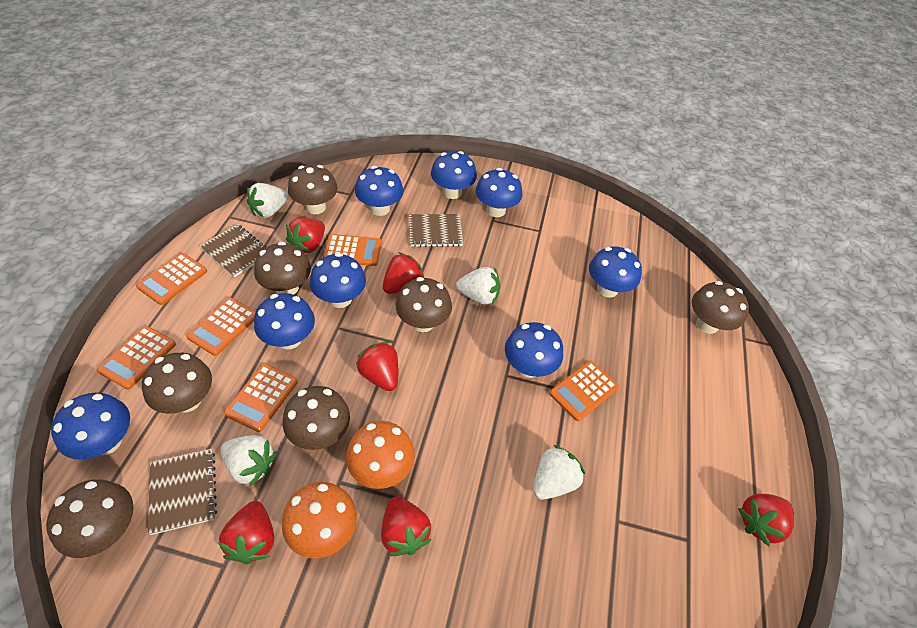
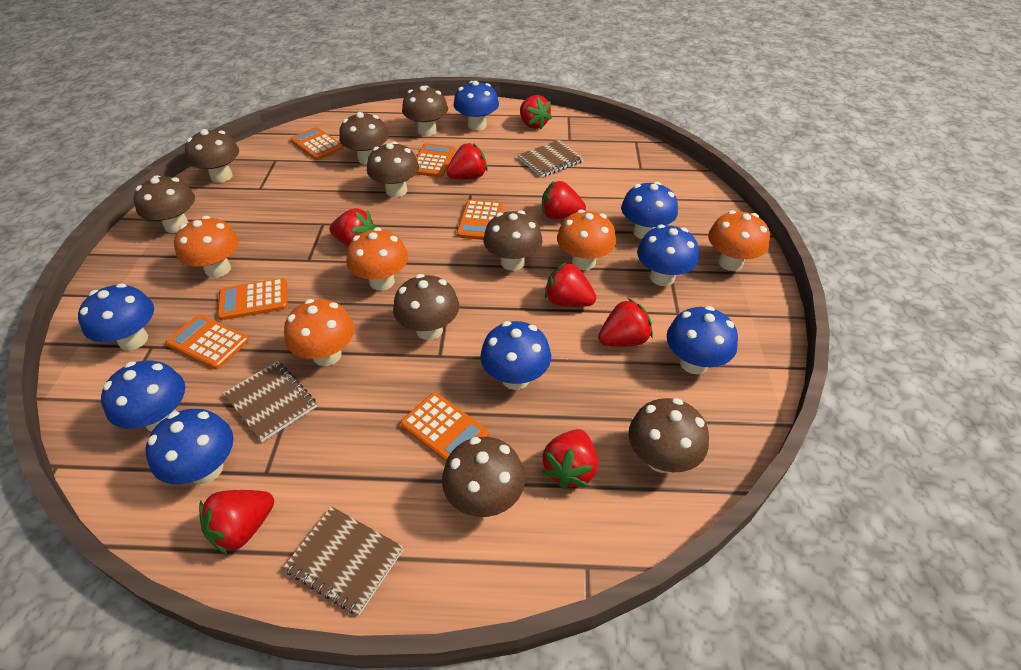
brown mushroom: 7 -> 9
orange mushroom: 2 -> 5
red strawberry: 6 -> 8
white strawberry: 4 -> 0

